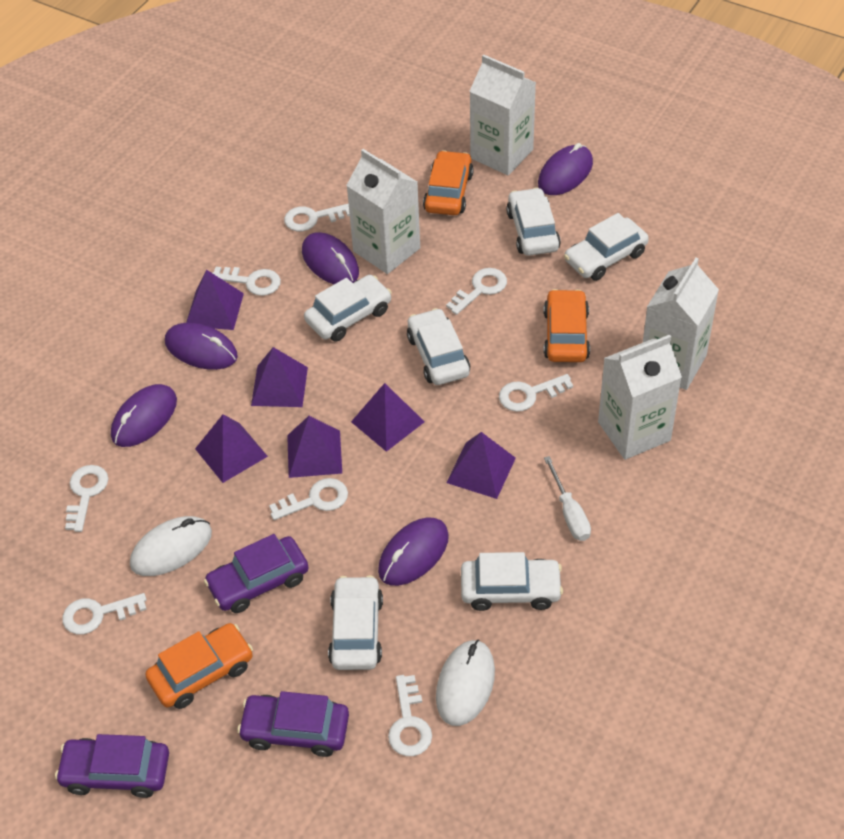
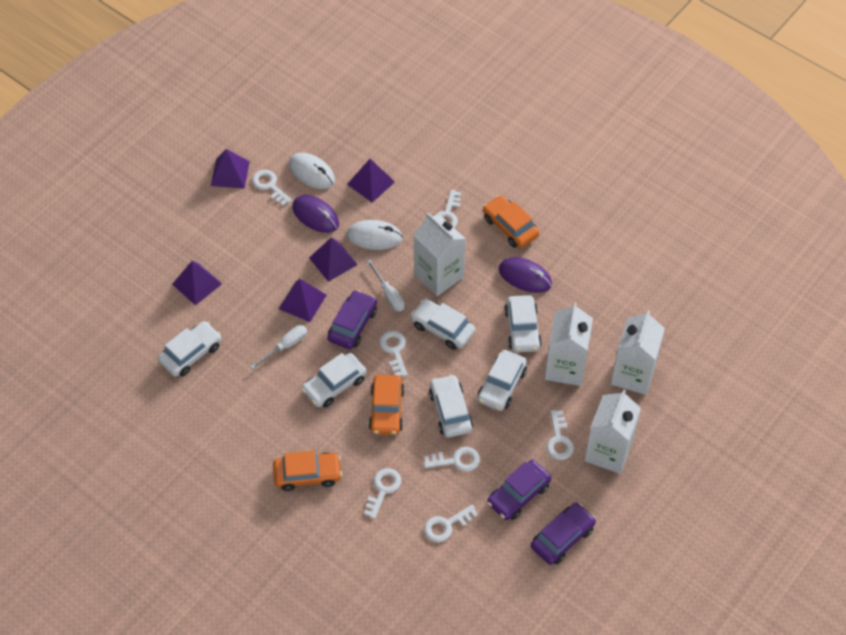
purple mouse: 5 -> 2
purple pyramid: 6 -> 5
white key: 8 -> 7
white screwdriver: 1 -> 2

